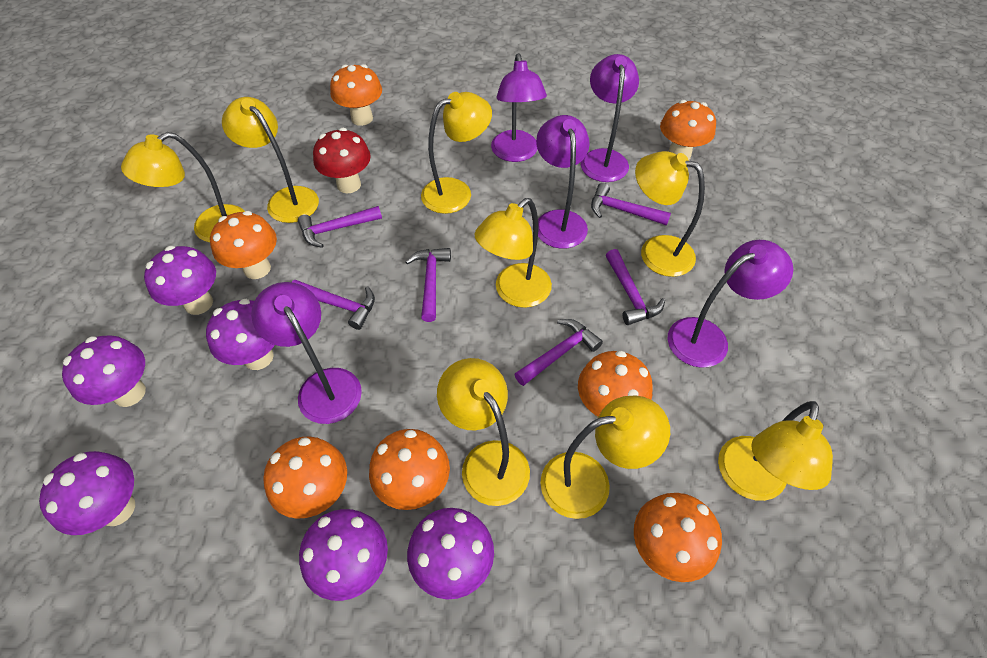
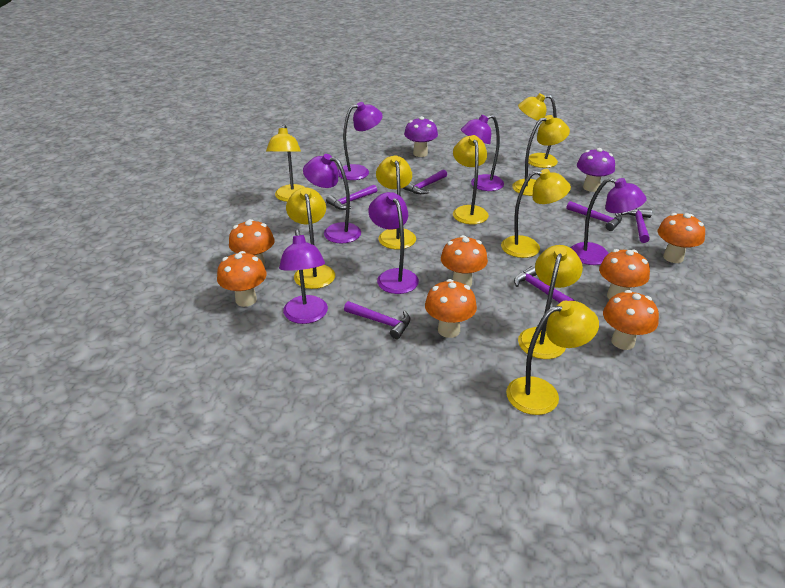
purple lamp: 5 -> 6
purple mushroom: 6 -> 2
red mushroom: 1 -> 0
yellow lamp: 8 -> 9

